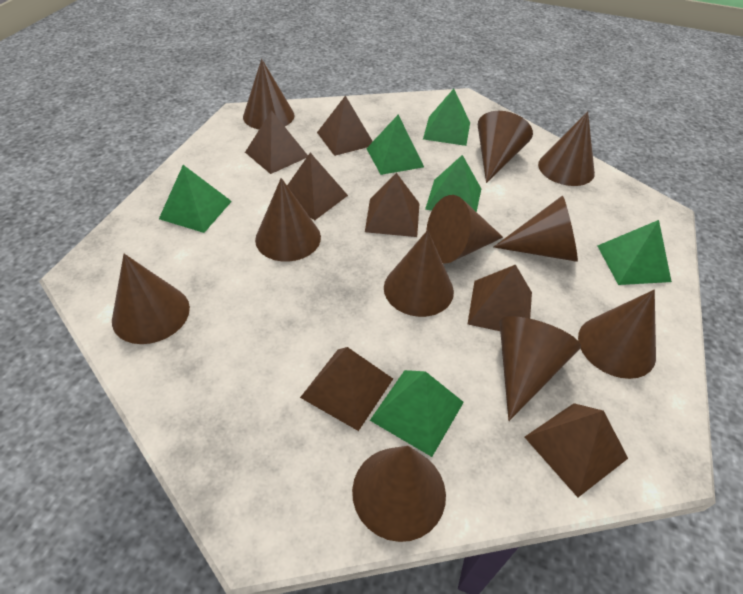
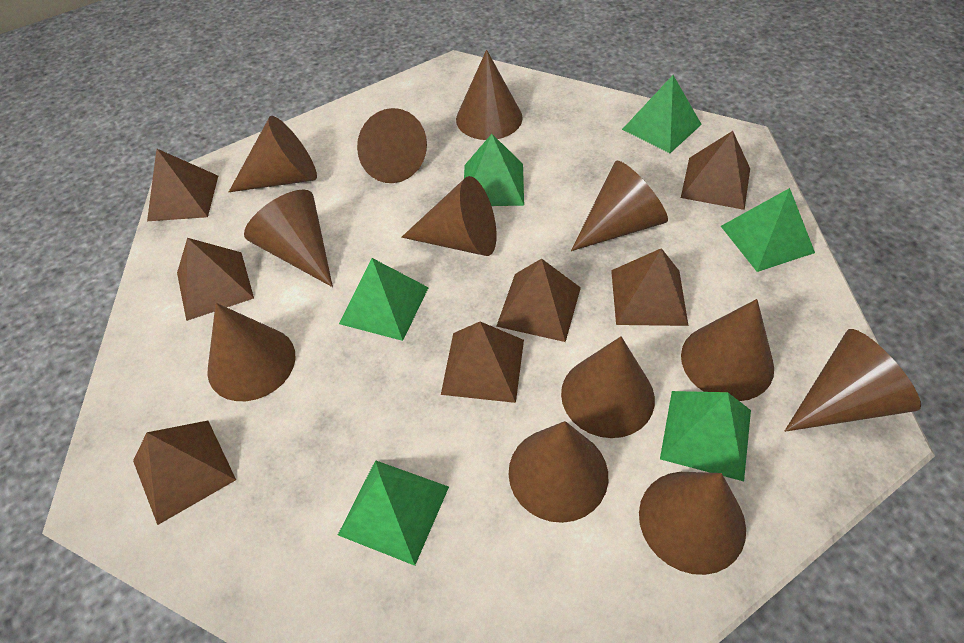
brown cone: 11 -> 12

